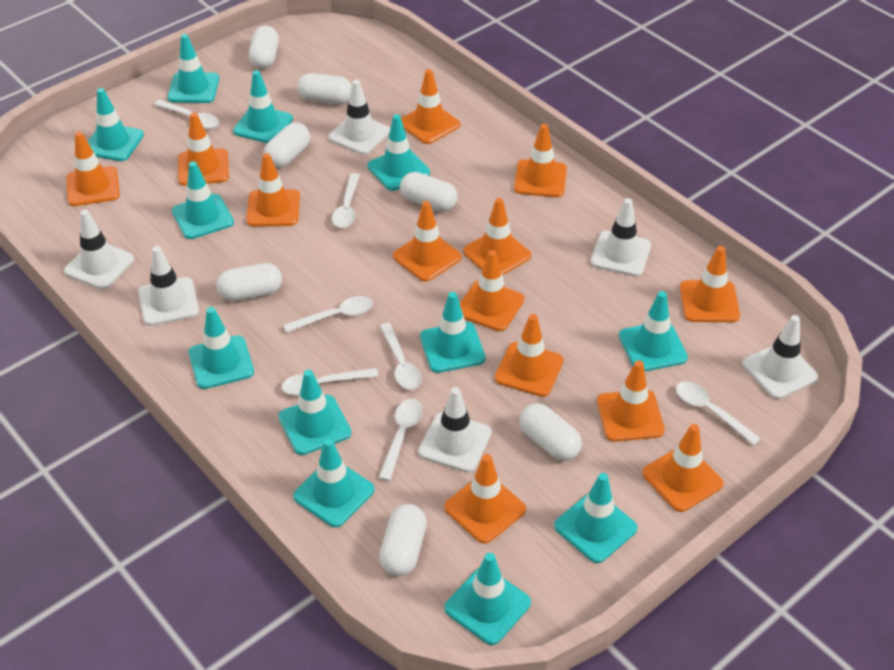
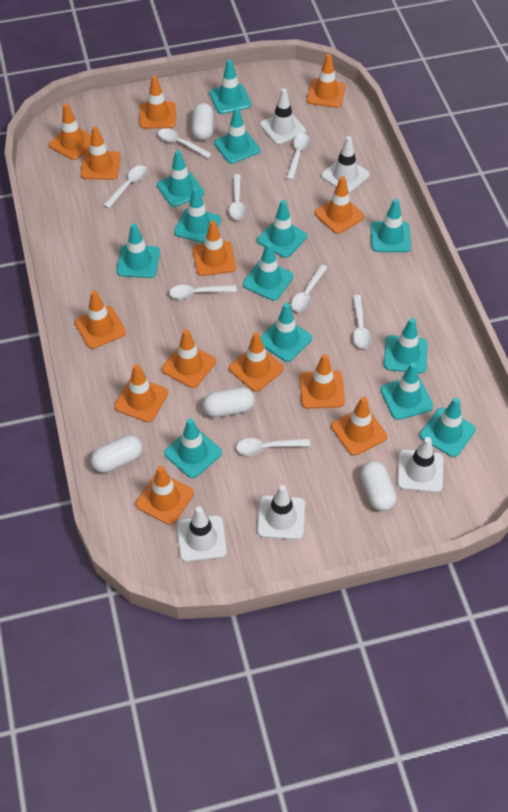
turquoise traffic cone: 12 -> 13
white capsule: 7 -> 4
white spoon: 7 -> 8
white traffic cone: 6 -> 5

